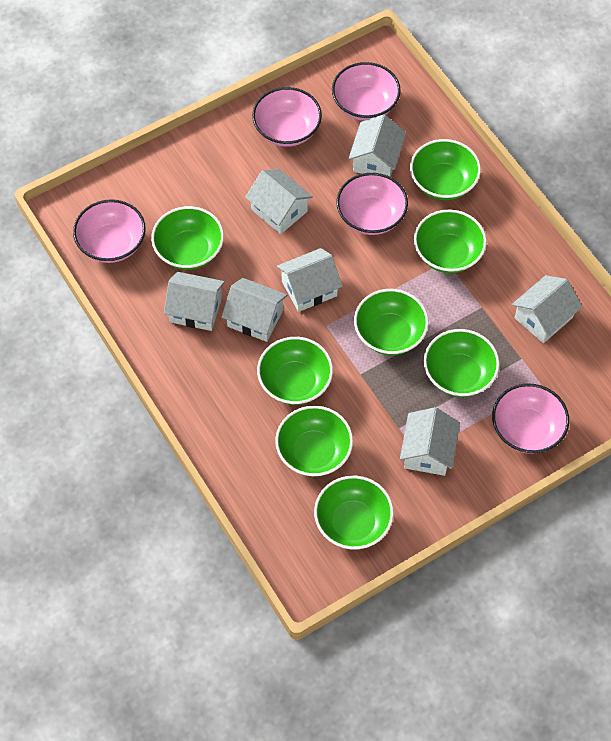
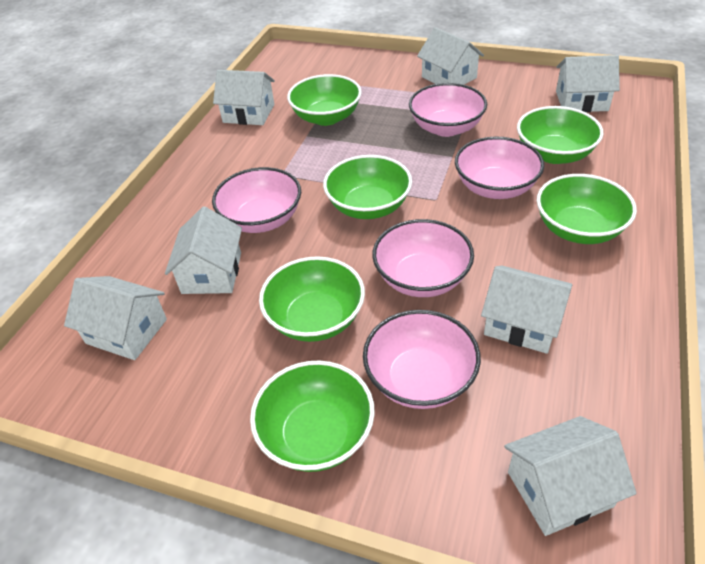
green bowl: 8 -> 6

